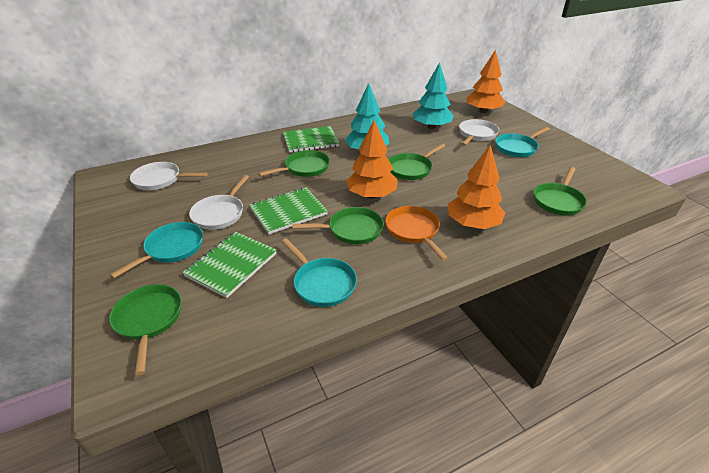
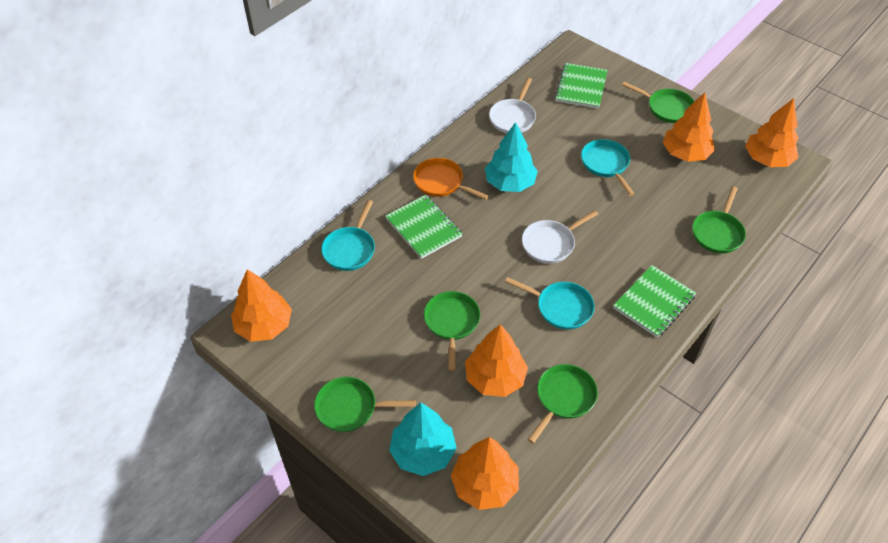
orange tree: 3 -> 5
white pan: 3 -> 2

